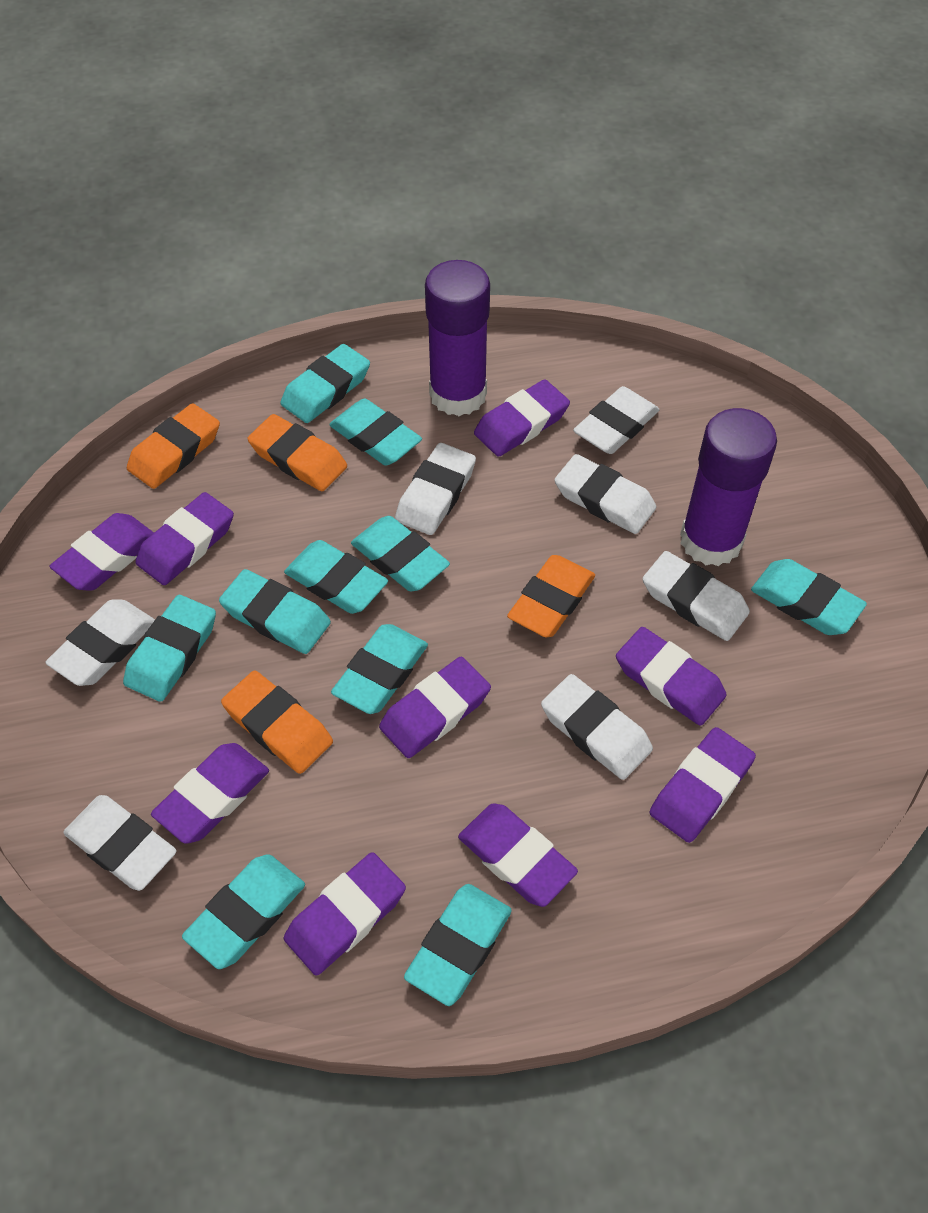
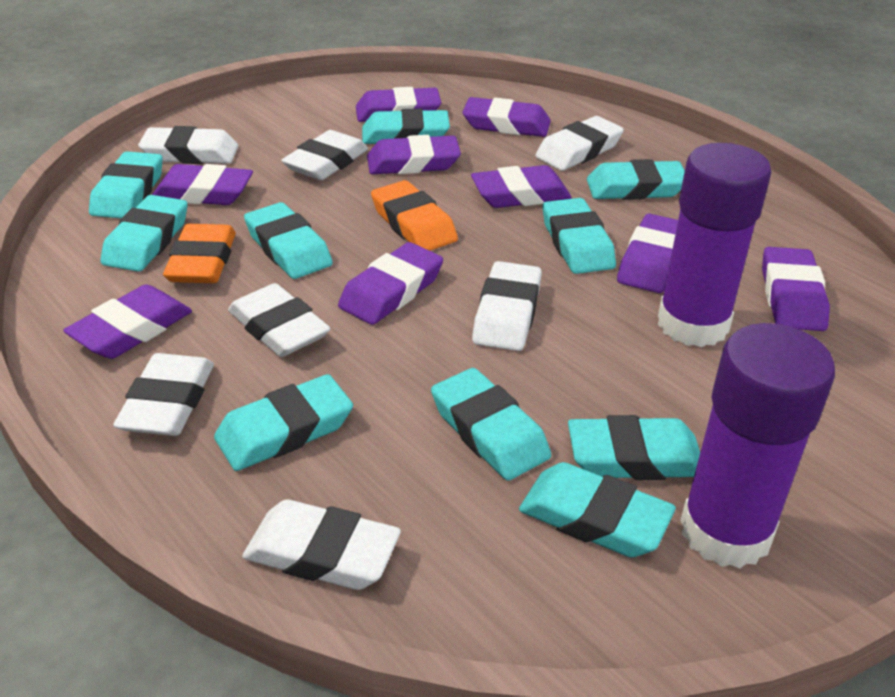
orange eraser: 4 -> 2

